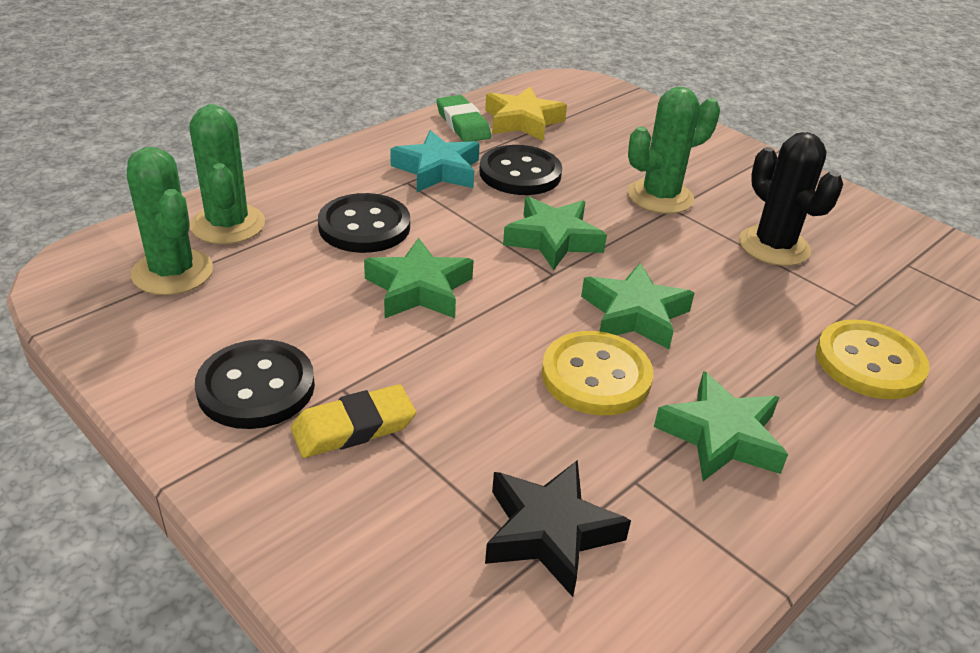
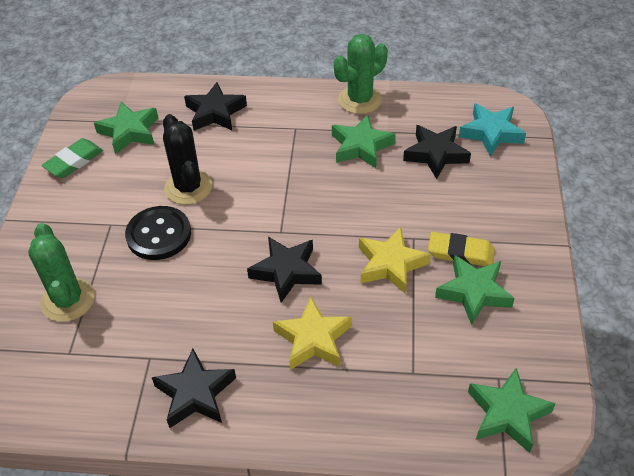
black button: 3 -> 1
black star: 1 -> 4
green cactus: 3 -> 2
yellow button: 2 -> 0
yellow star: 1 -> 2

